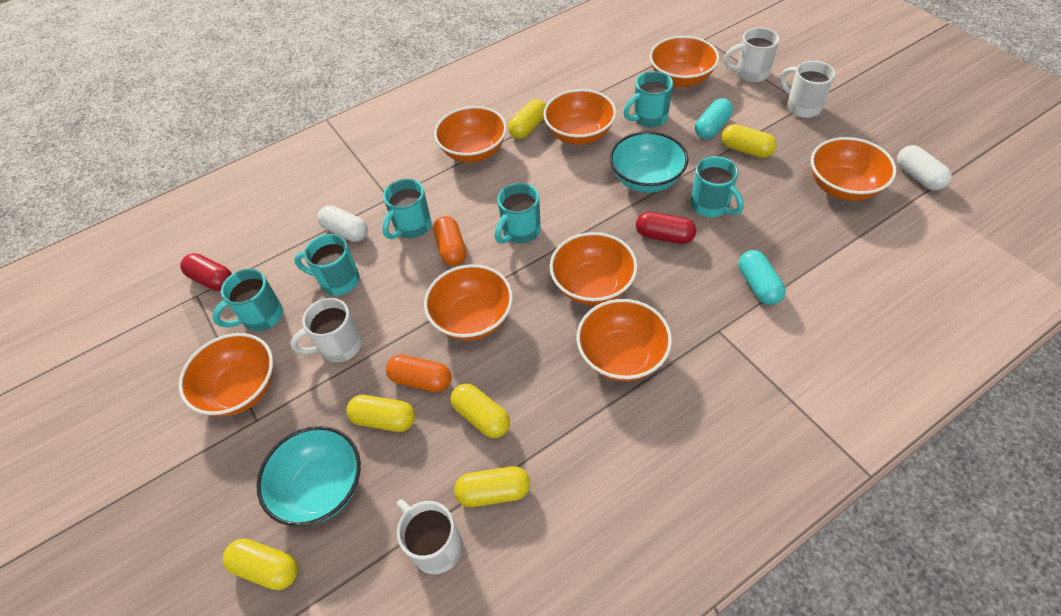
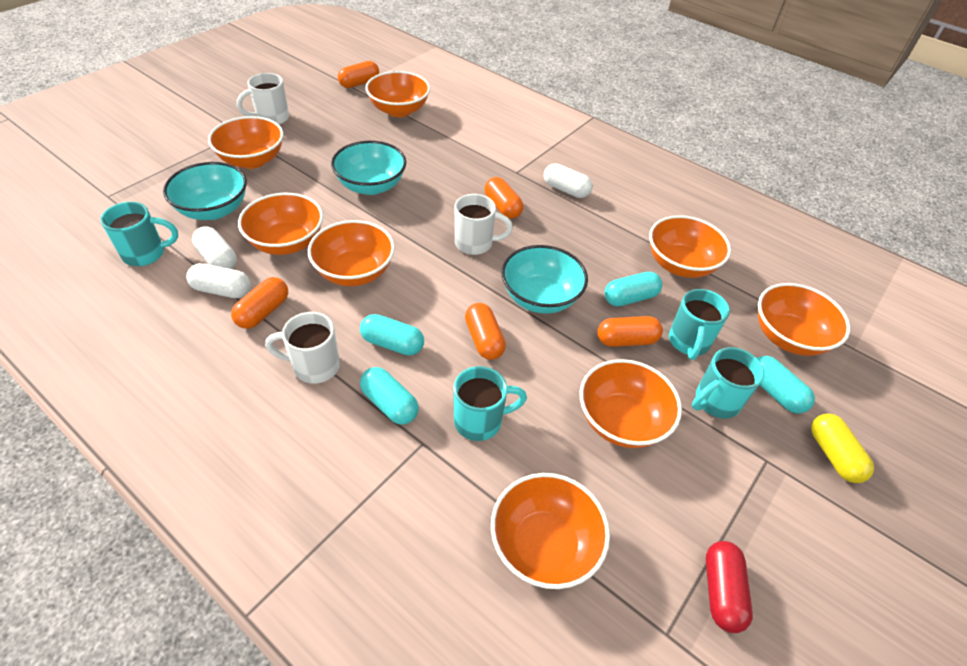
orange capsule: 2 -> 5
red capsule: 2 -> 1
turquoise bowl: 2 -> 3
turquoise capsule: 2 -> 4
turquoise mug: 6 -> 4
white capsule: 2 -> 3
white mug: 4 -> 3
yellow capsule: 6 -> 1

